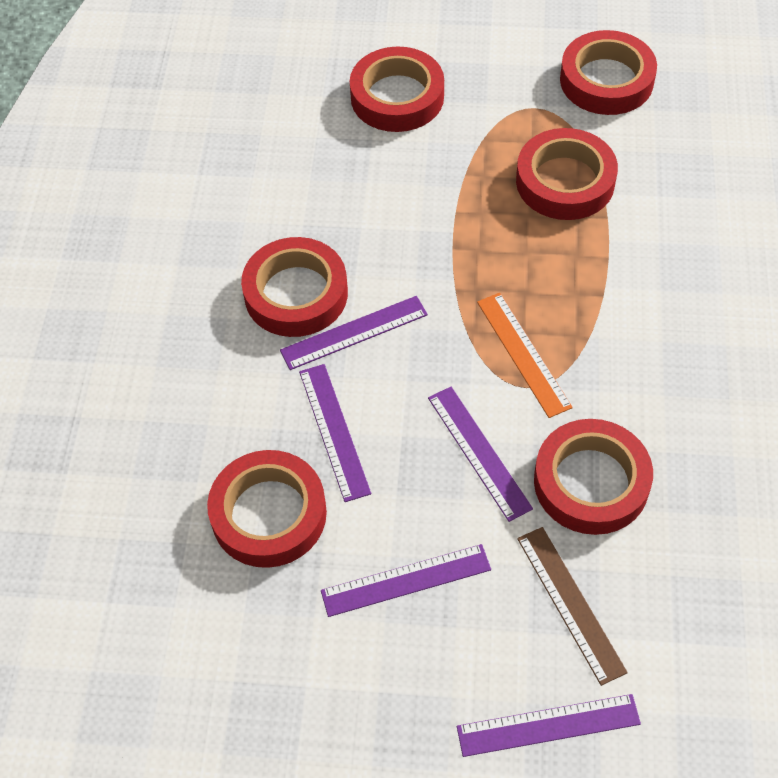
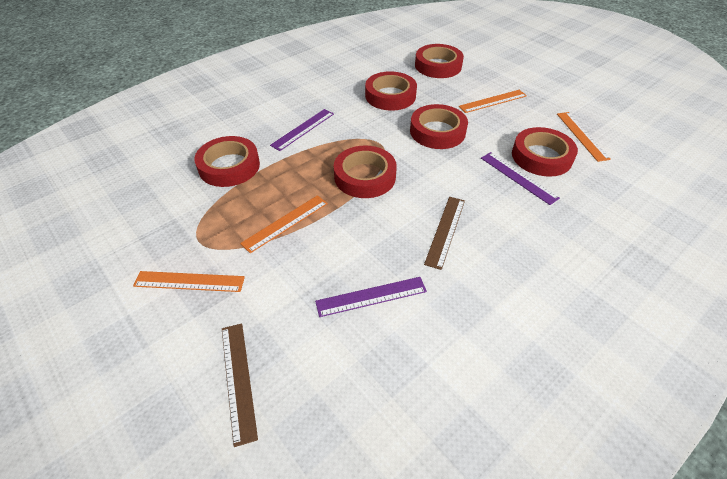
brown ruler: 1 -> 2
orange ruler: 1 -> 4
purple ruler: 5 -> 3

